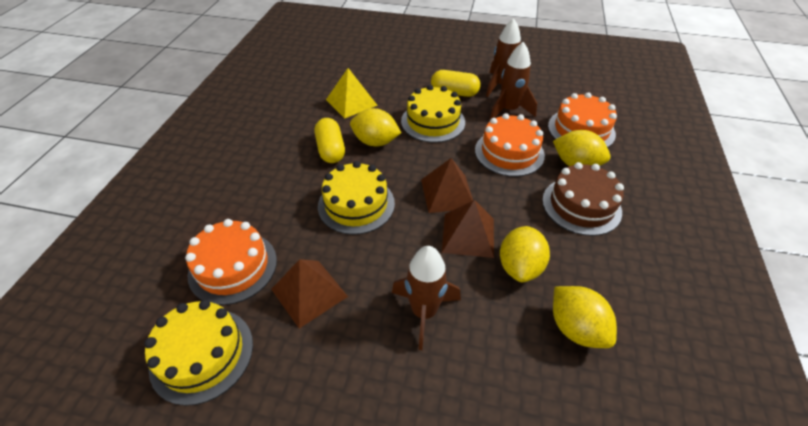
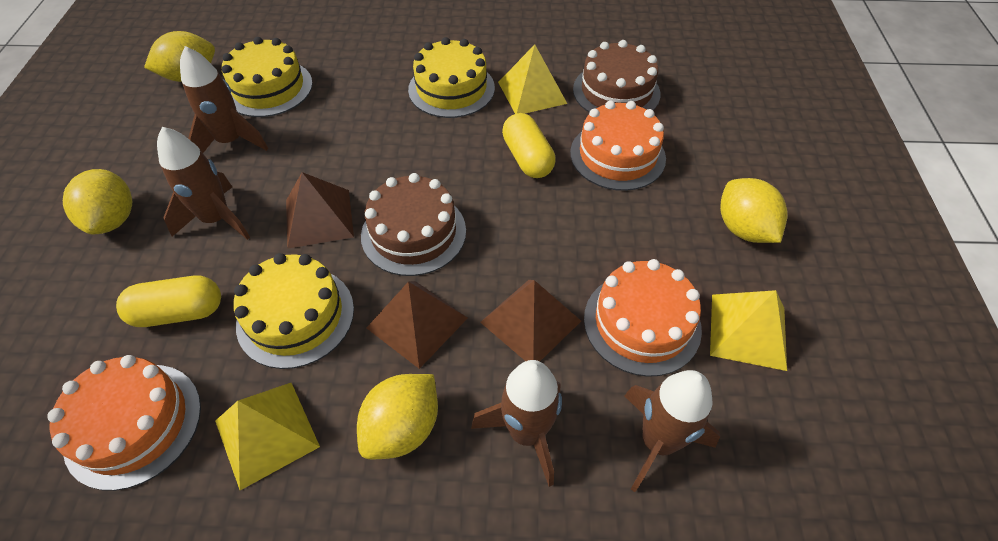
brown cake: 1 -> 2
brown rocket: 3 -> 4
yellow pyramid: 1 -> 3

